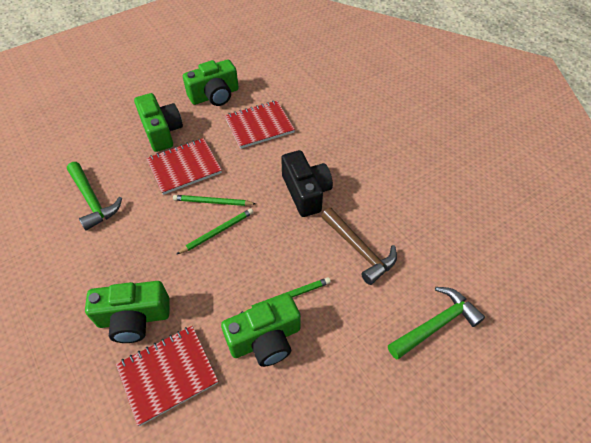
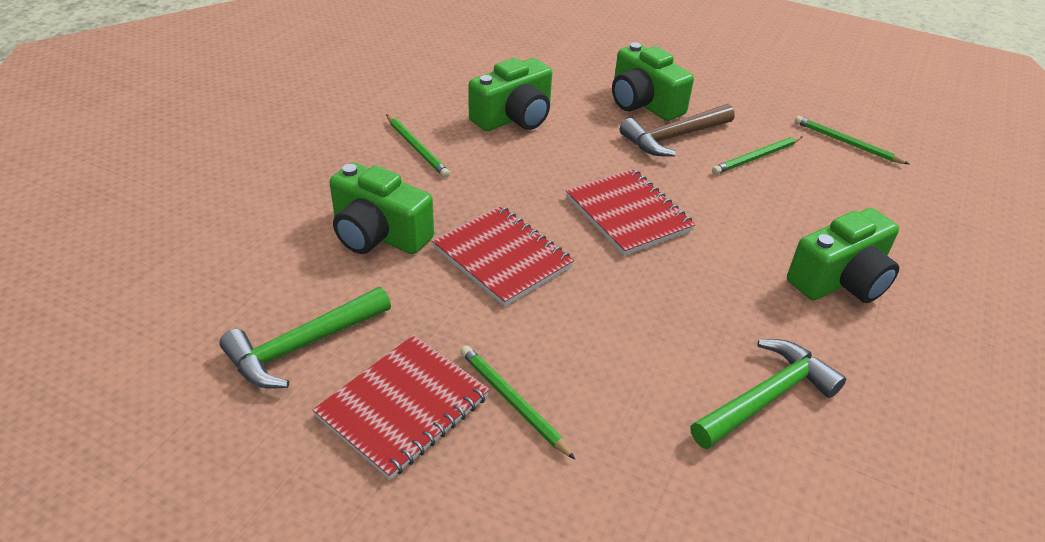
black camera: 1 -> 0
green pencil: 3 -> 4

